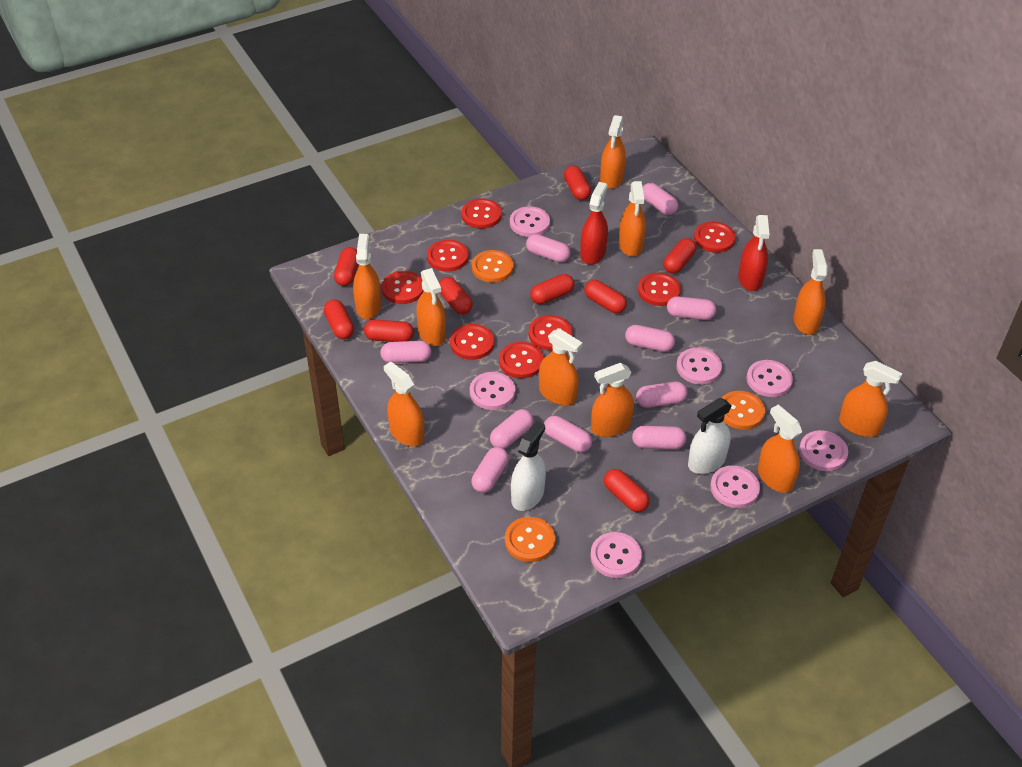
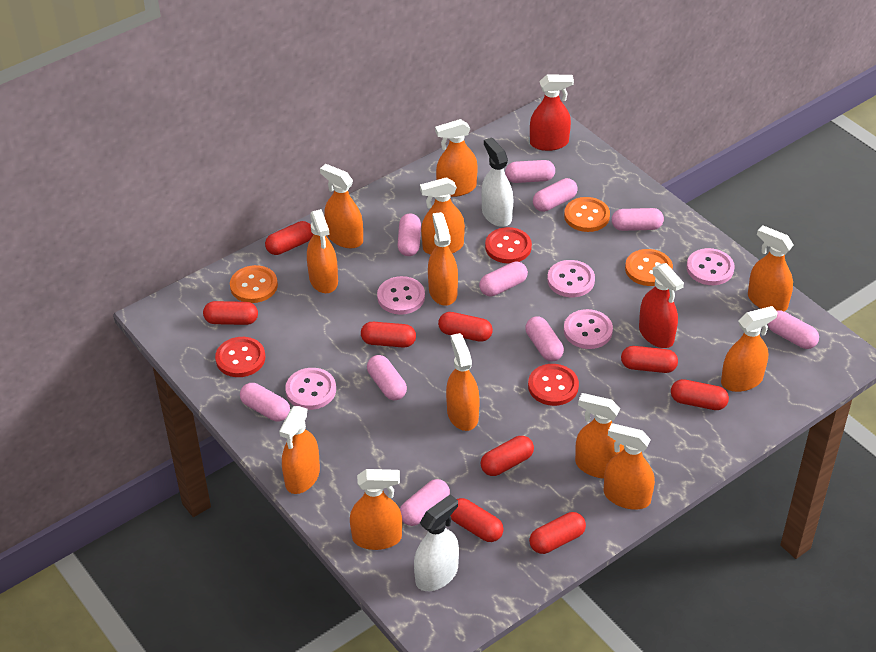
orange spray bottle: 10 -> 12
pink button: 7 -> 5
red button: 8 -> 3

